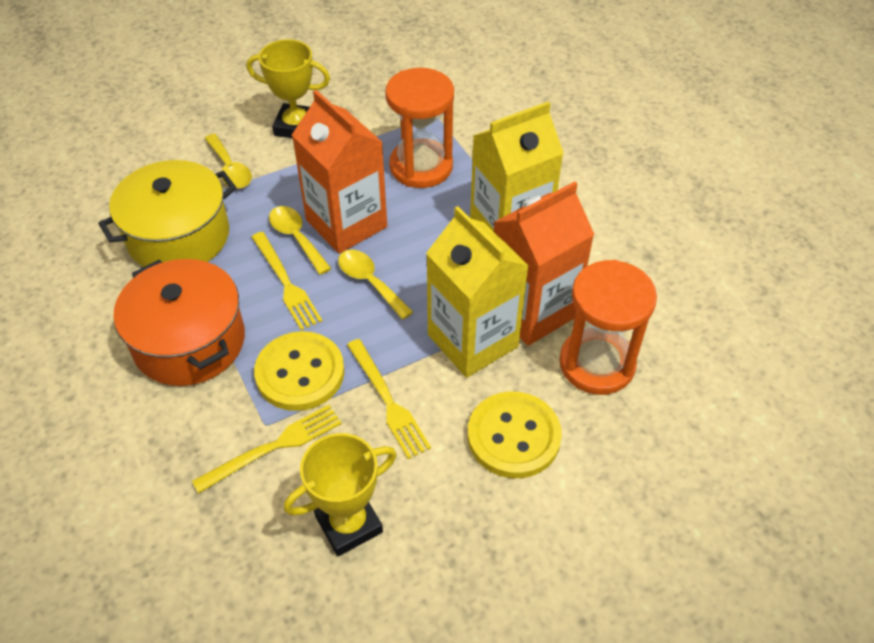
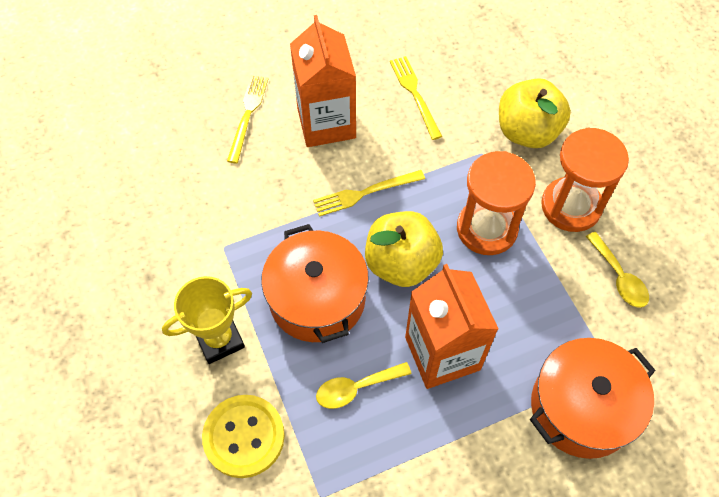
orange pot: 1 -> 2
yellow apple: 0 -> 2
yellow button: 2 -> 1
yellow carton: 2 -> 0
yellow pot: 1 -> 0
yellow spoon: 3 -> 2
yellow trophy: 2 -> 1

